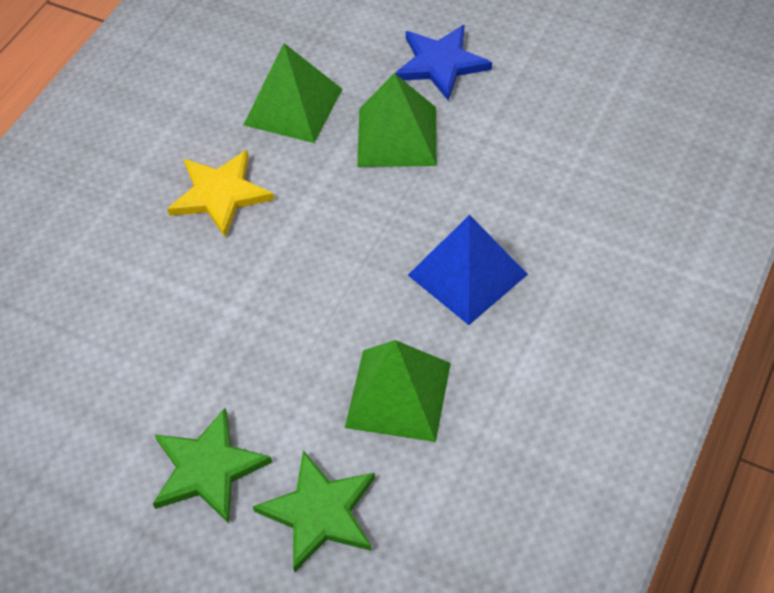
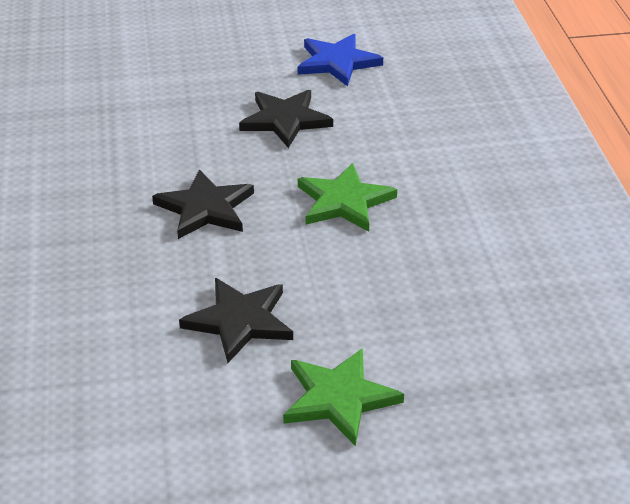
black star: 0 -> 3
blue pyramid: 1 -> 0
green pyramid: 3 -> 0
yellow star: 1 -> 0

